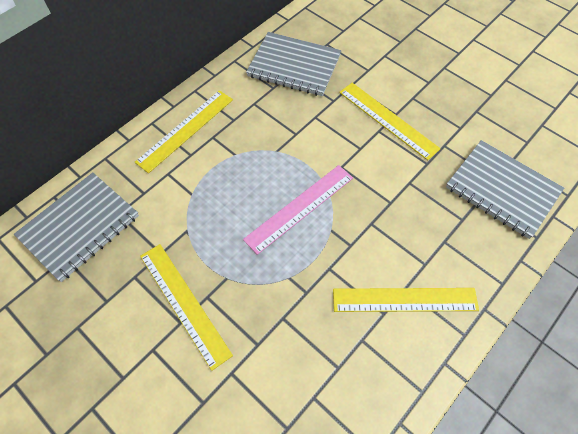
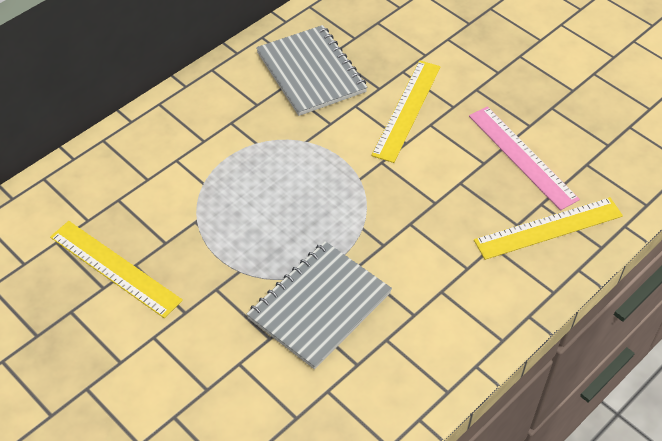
grey notebook: 3 -> 2
yellow ruler: 4 -> 3

